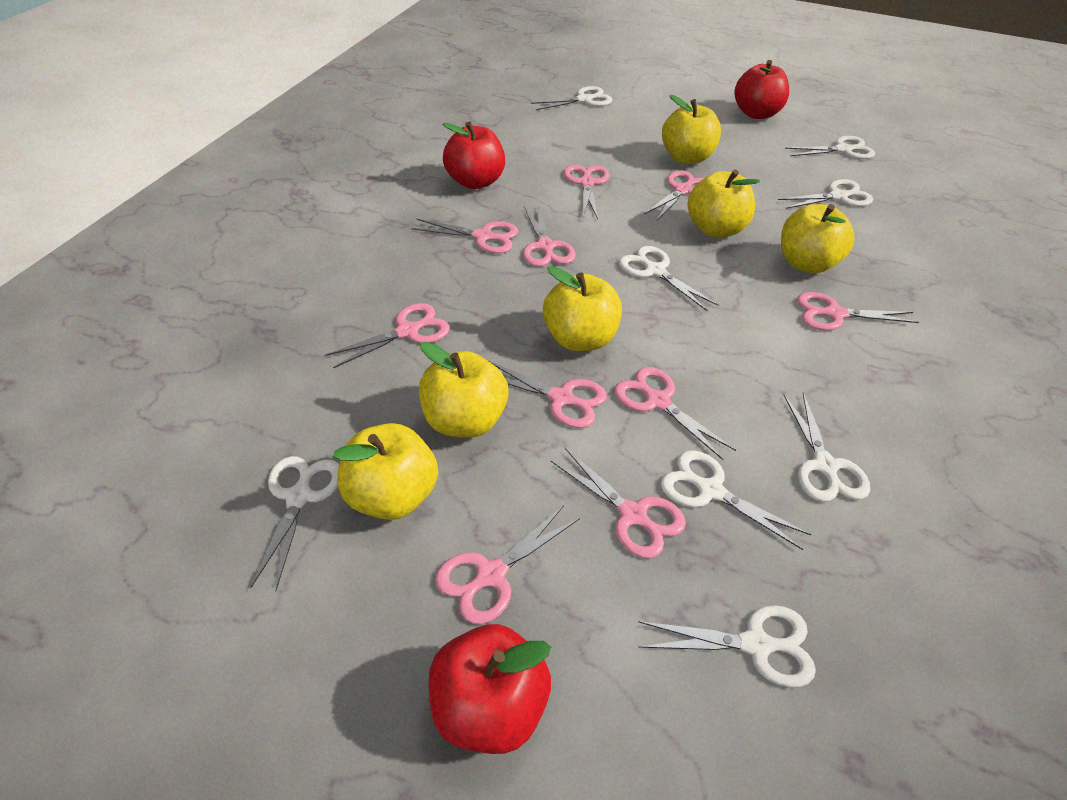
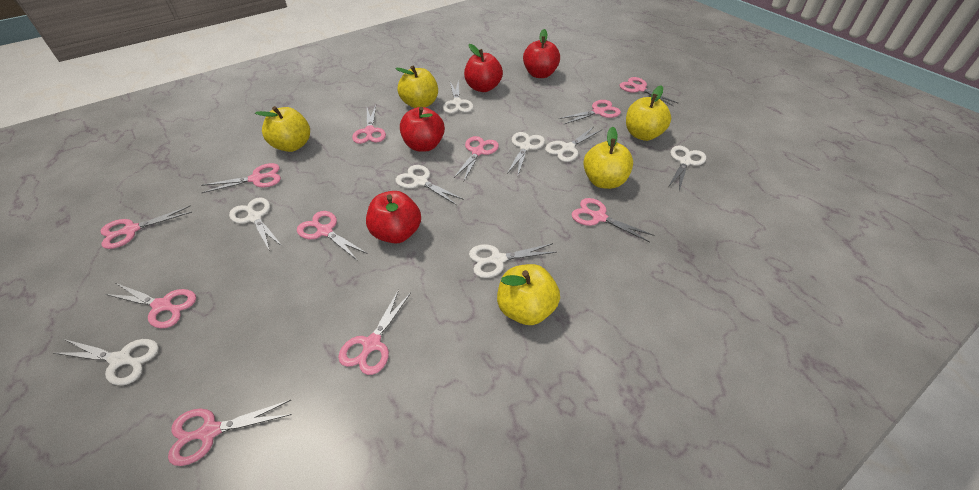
pink scissors: 10 -> 11
red apple: 3 -> 4
yellow apple: 6 -> 5

